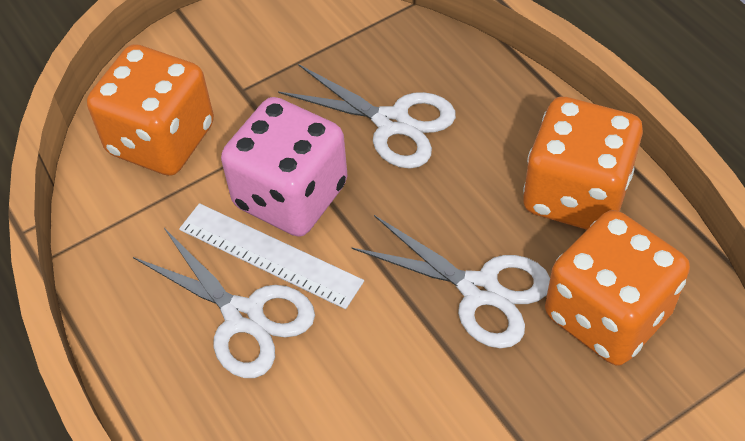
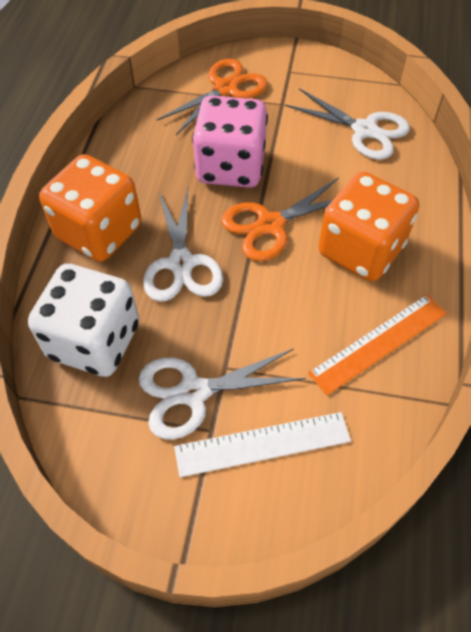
orange dice: 3 -> 2
orange ruler: 0 -> 1
orange scissors: 0 -> 2
white dice: 0 -> 1

